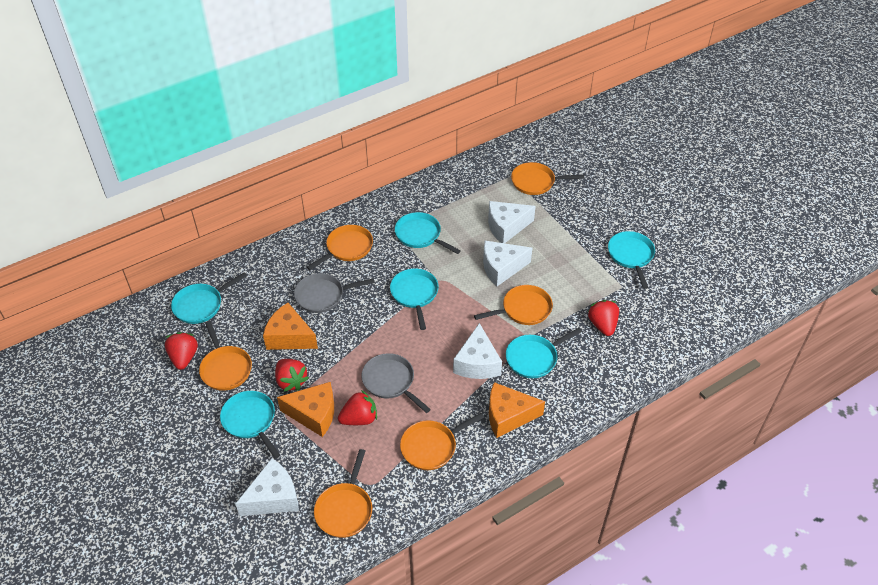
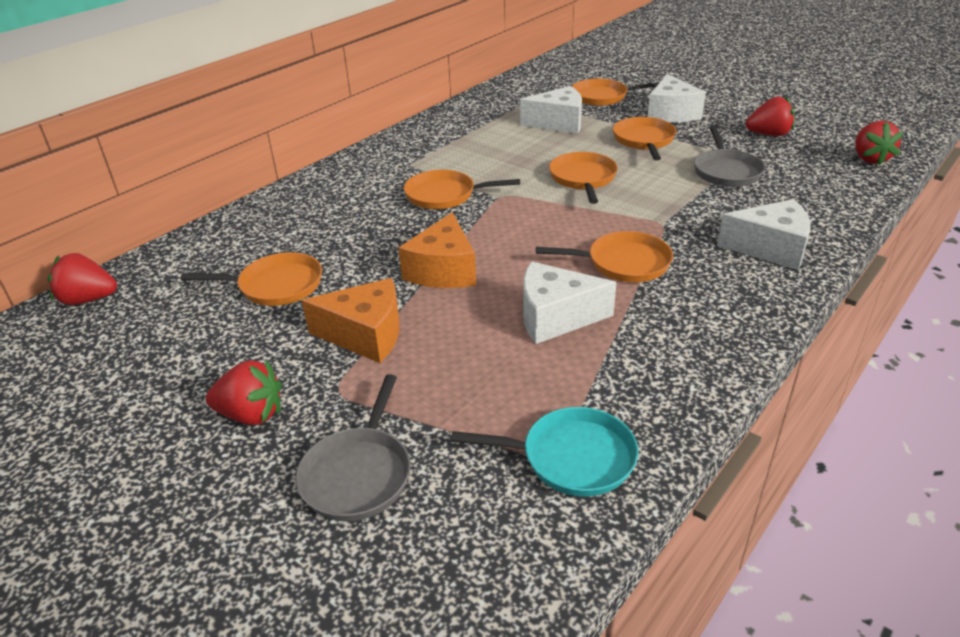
orange cheese: 3 -> 2
turquoise pan: 6 -> 1

